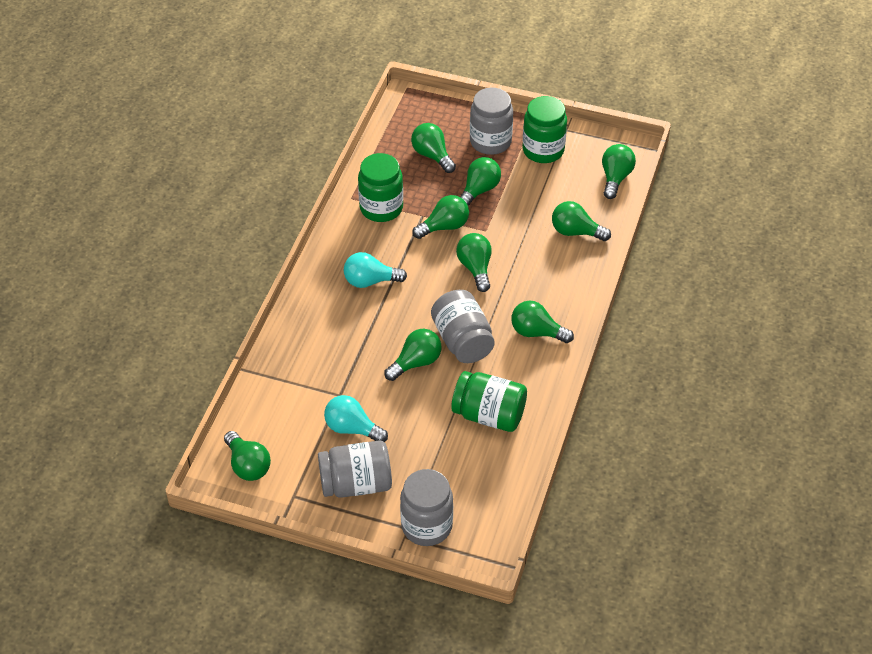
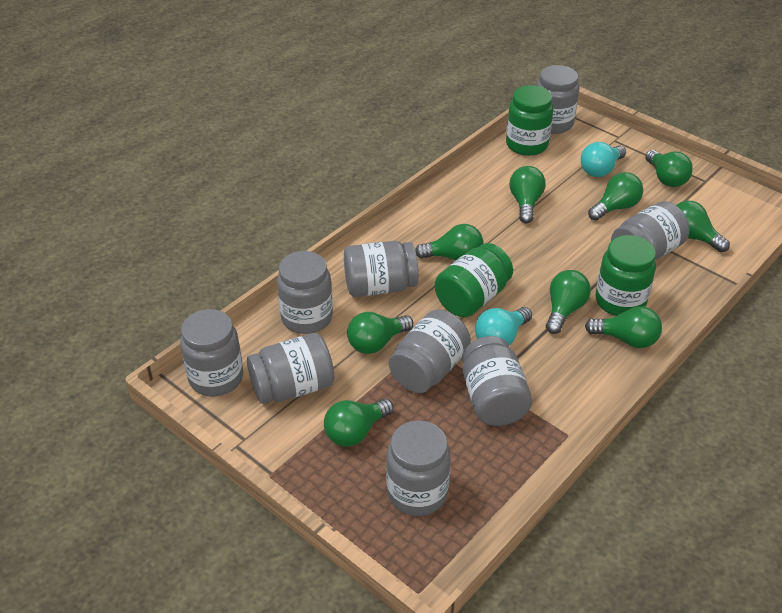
grey jar: 4 -> 9

